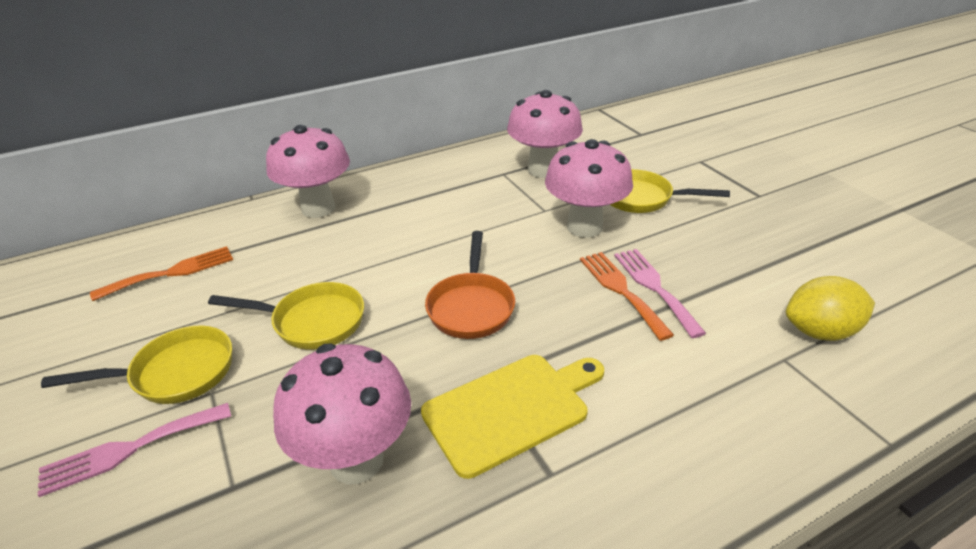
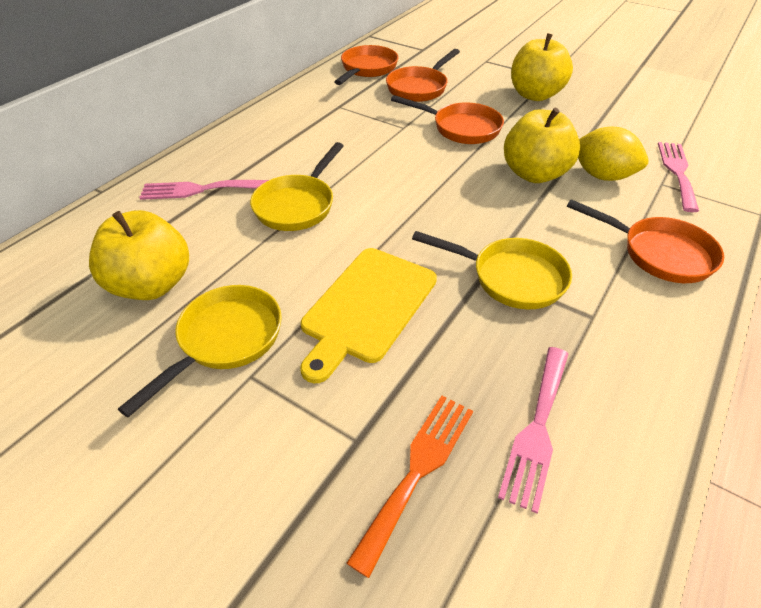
orange fork: 2 -> 1
orange pan: 1 -> 4
pink fork: 2 -> 3
pink mushroom: 4 -> 0
yellow apple: 0 -> 3

